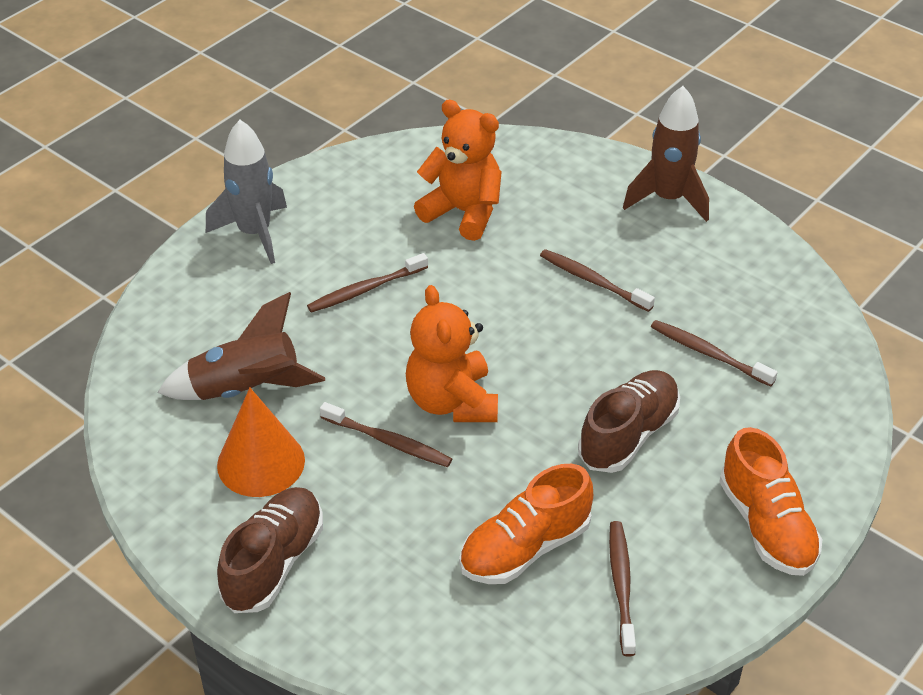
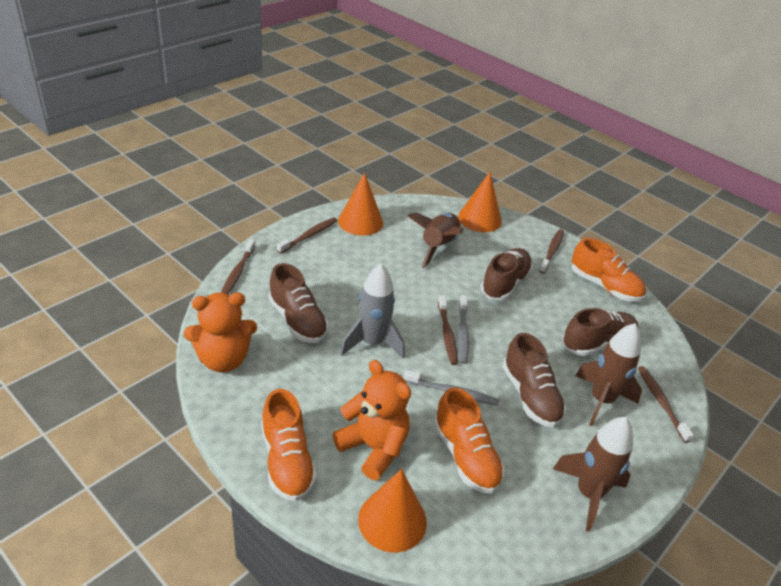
brown rocket: 2 -> 3
brown shoe: 2 -> 4
grey toothbrush: 0 -> 2
orange cone: 1 -> 3
orange shoe: 2 -> 3

